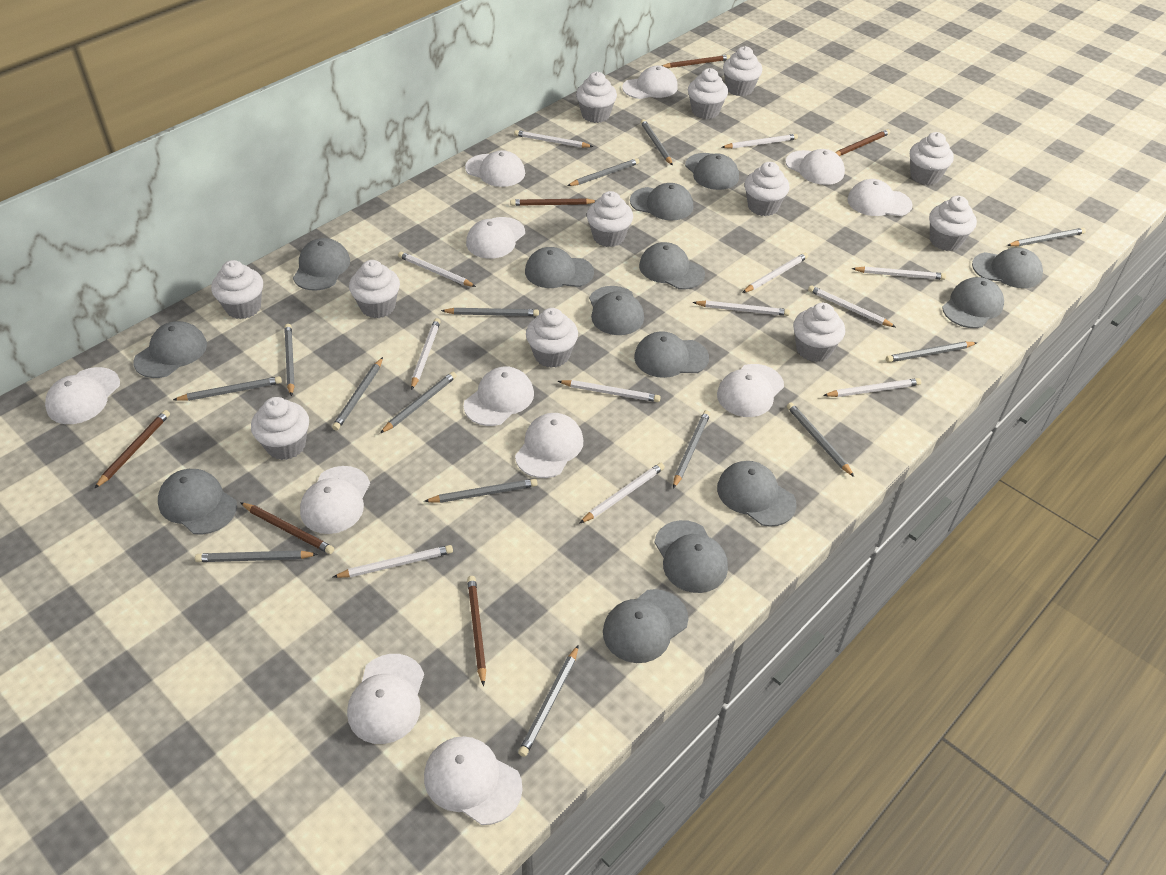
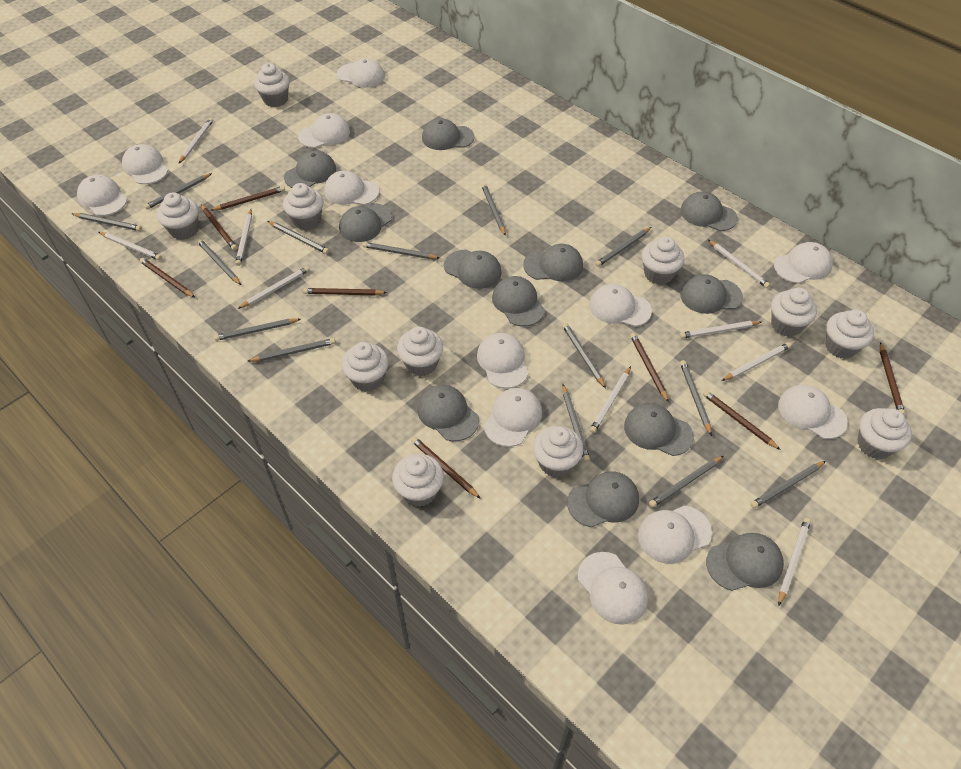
brown pencil: 6 -> 8
grey cap: 14 -> 12
white cupcake: 12 -> 11
white pencil: 12 -> 9

